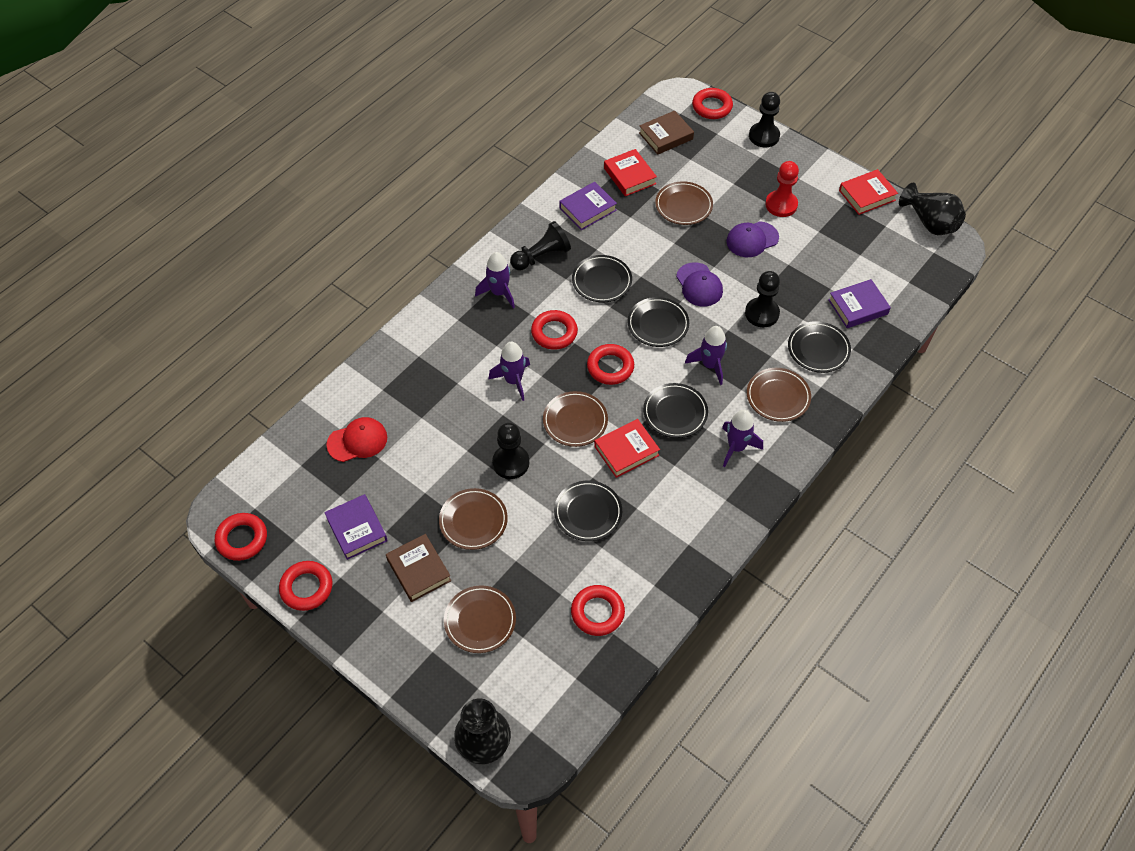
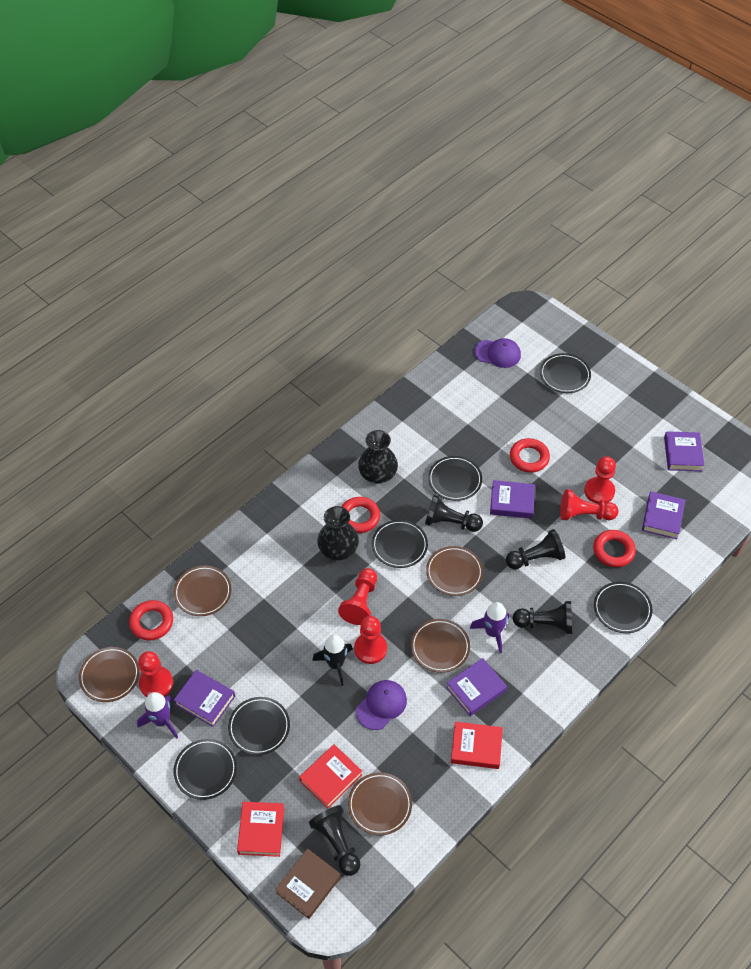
black plate: 5 -> 6
black rocket: 0 -> 1
brown book: 2 -> 1
purple book: 3 -> 5
purple rocket: 4 -> 2
red cap: 1 -> 0
red pawn: 1 -> 5
red ring: 6 -> 4

